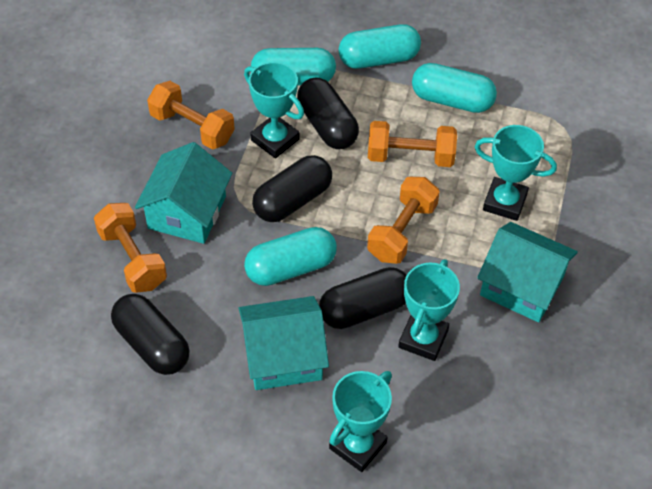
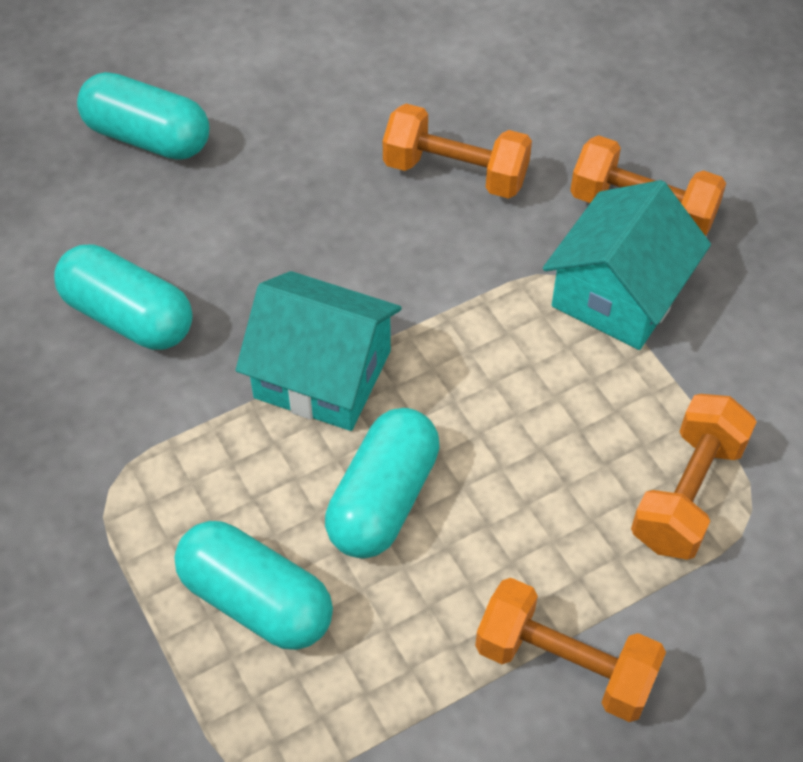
black capsule: 4 -> 0
turquoise house: 3 -> 2
turquoise trophy: 4 -> 0

